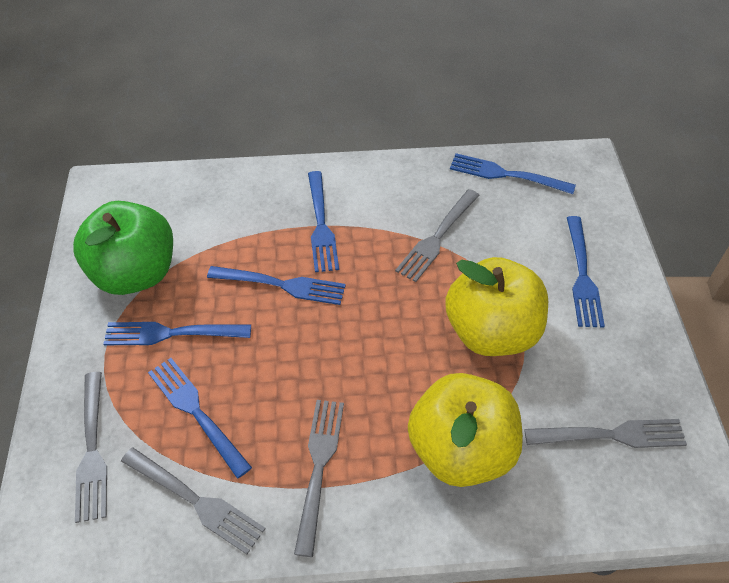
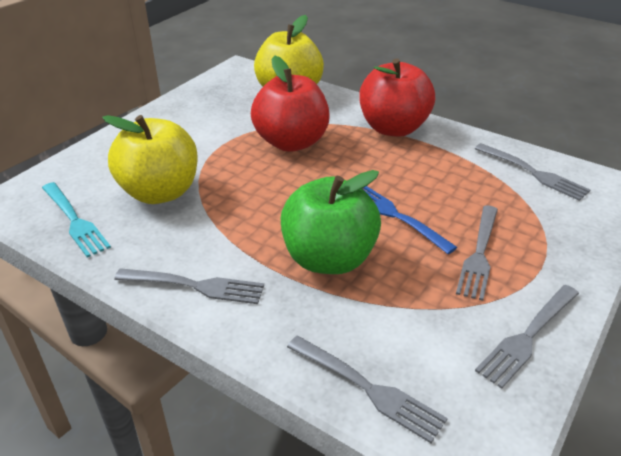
blue fork: 6 -> 1
red apple: 0 -> 2
turquoise fork: 0 -> 1

